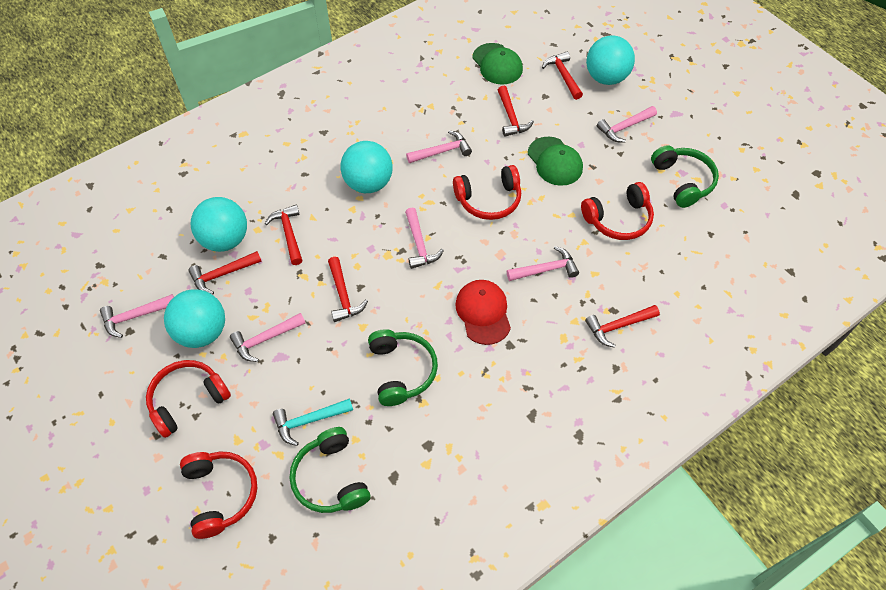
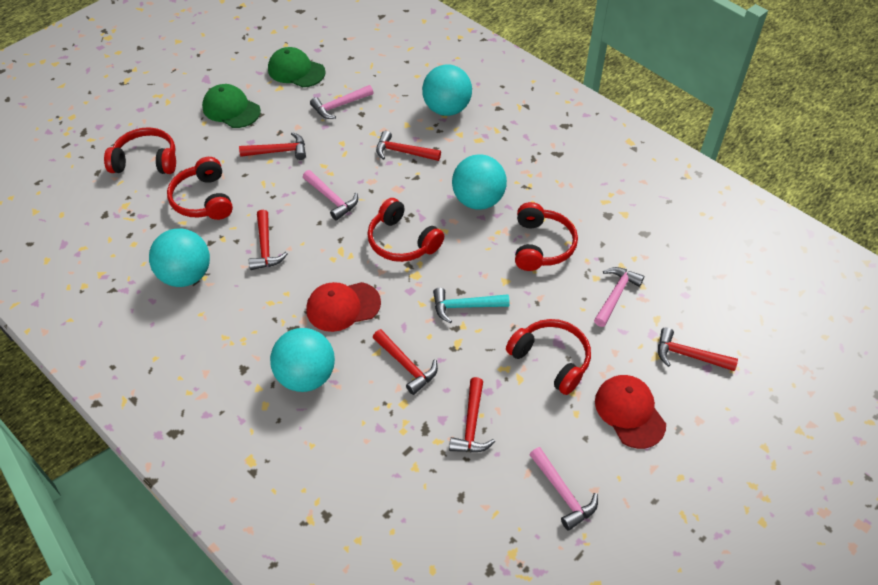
green headphones: 3 -> 0
pink hammer: 6 -> 4
red cap: 1 -> 2
red headphones: 4 -> 5

